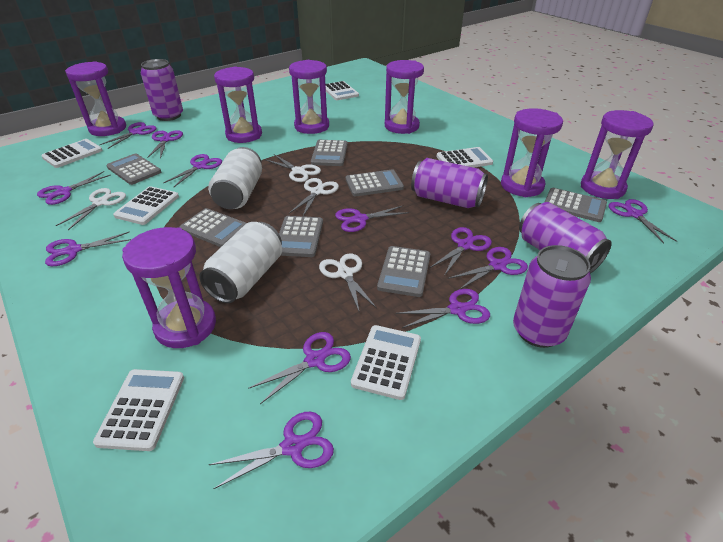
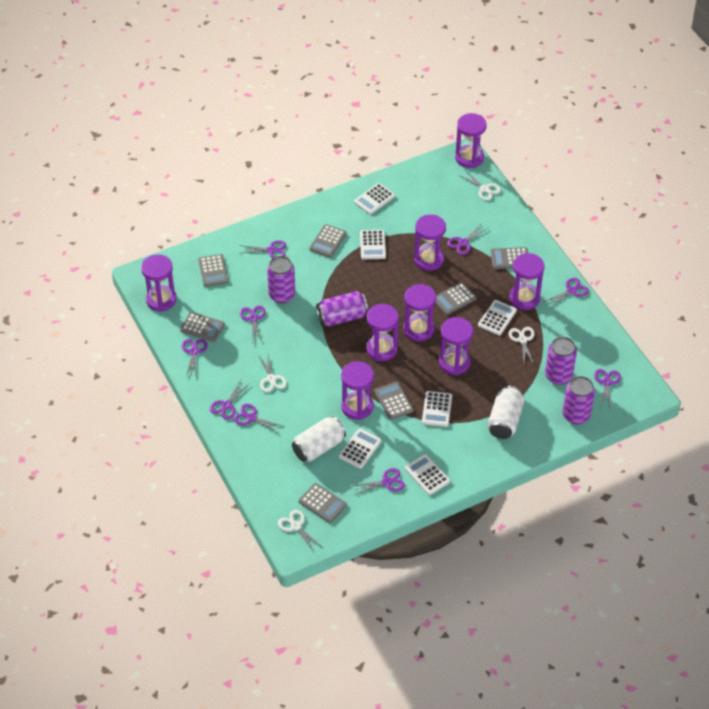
purple hourglass: 7 -> 8
purple scissors: 12 -> 9

